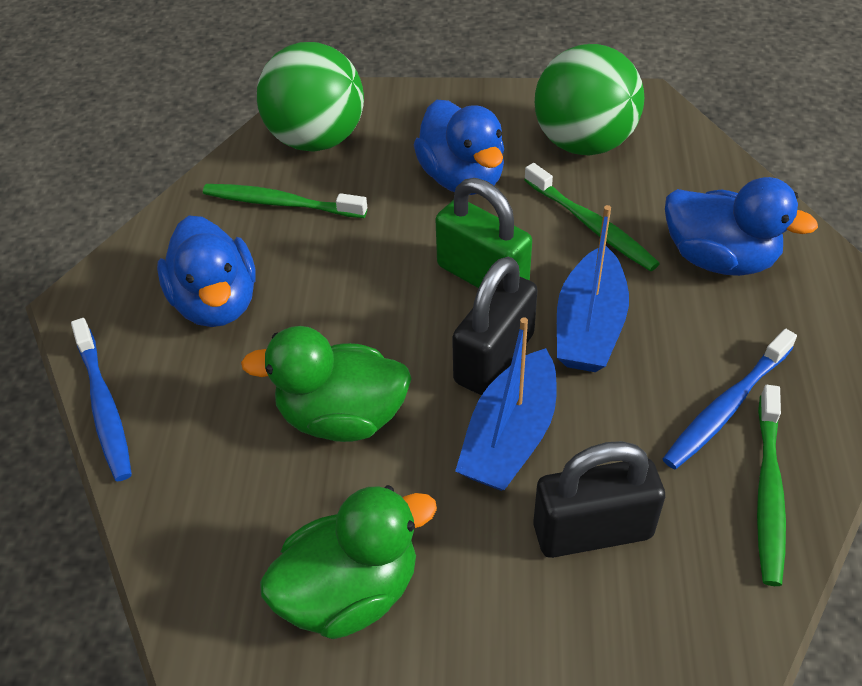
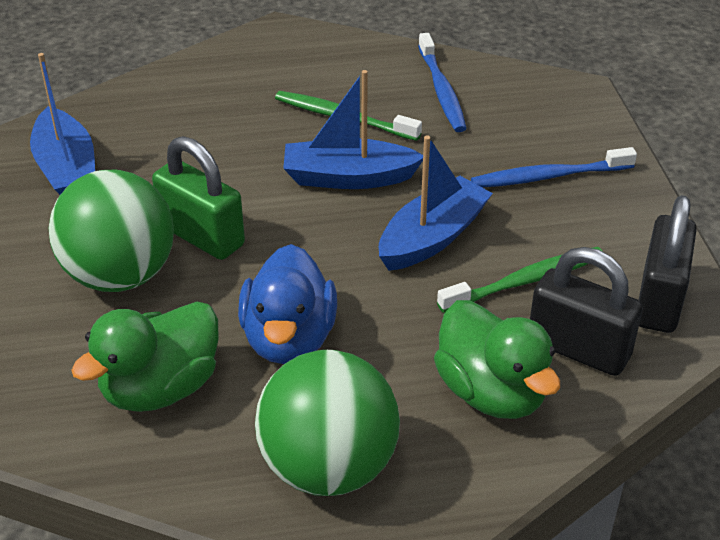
blue boat: 2 -> 3
blue duck: 3 -> 1
green toothbrush: 3 -> 2

